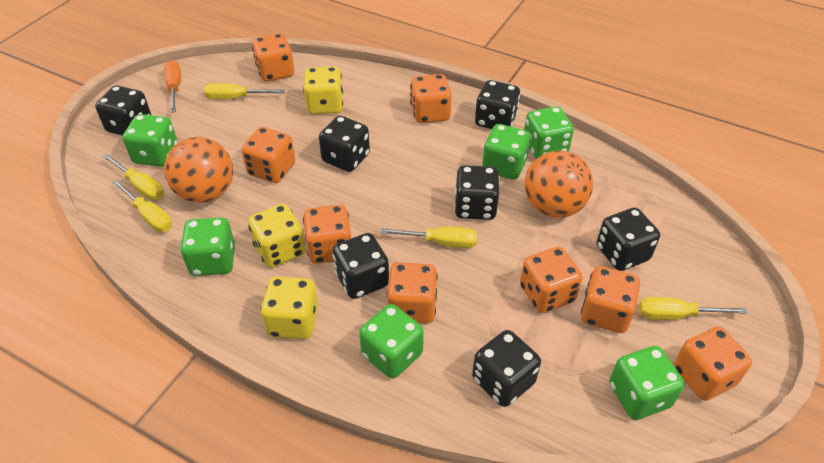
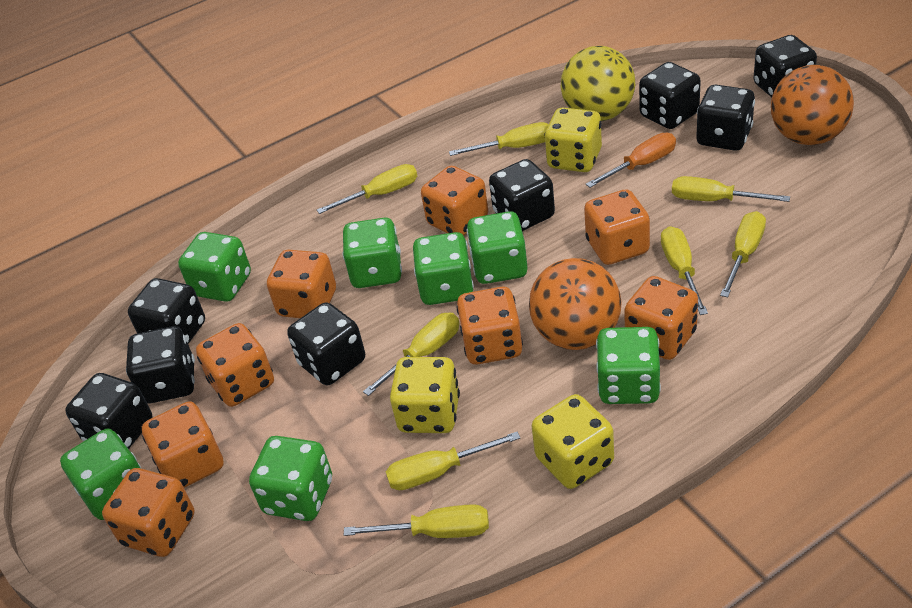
black dice: 7 -> 8
green dice: 6 -> 7
yellow ball: 0 -> 1
yellow screwdriver: 5 -> 8

